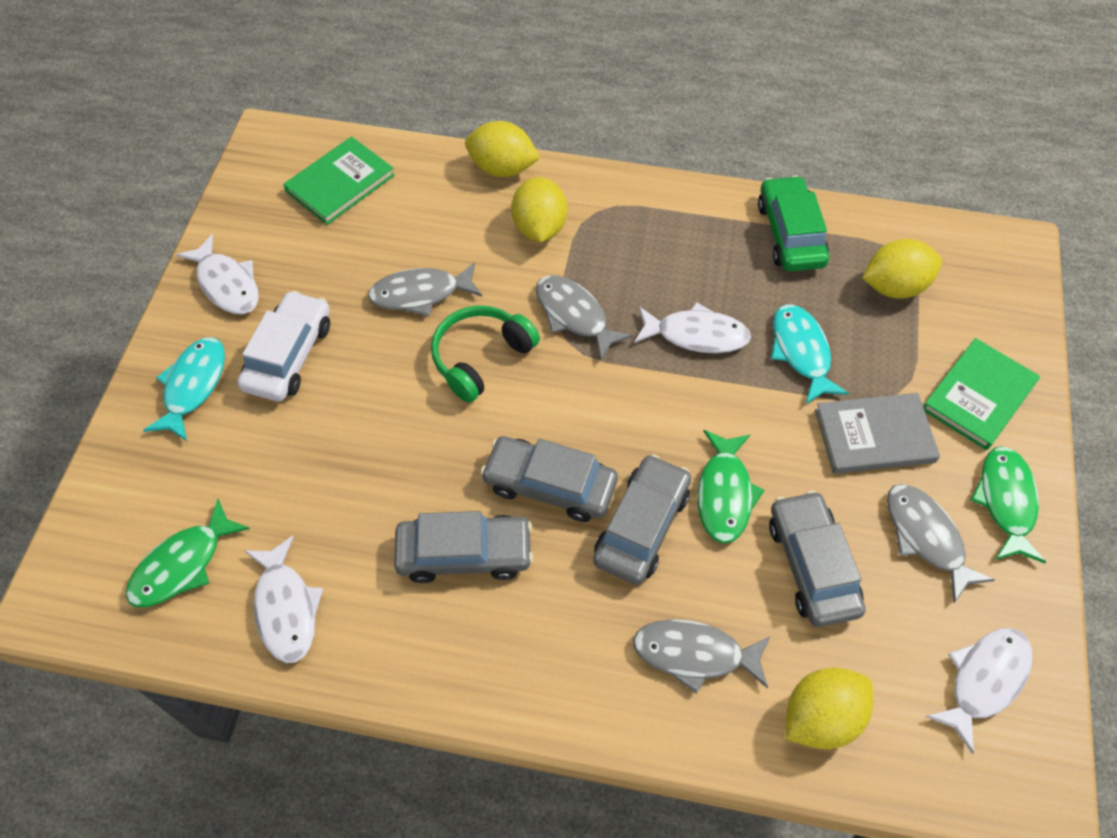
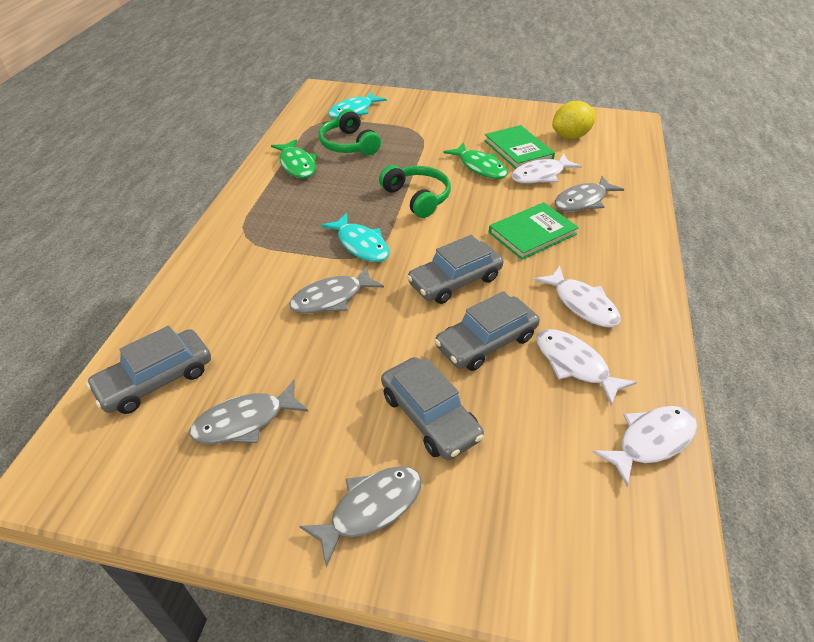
green car: 1 -> 0
green fish: 3 -> 2
green headphones: 1 -> 2
grey book: 1 -> 0
white car: 1 -> 0
yellow lemon: 4 -> 1

